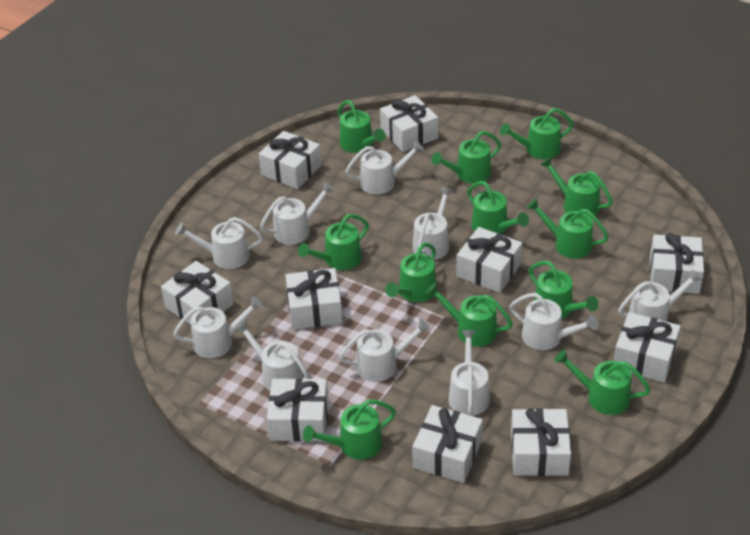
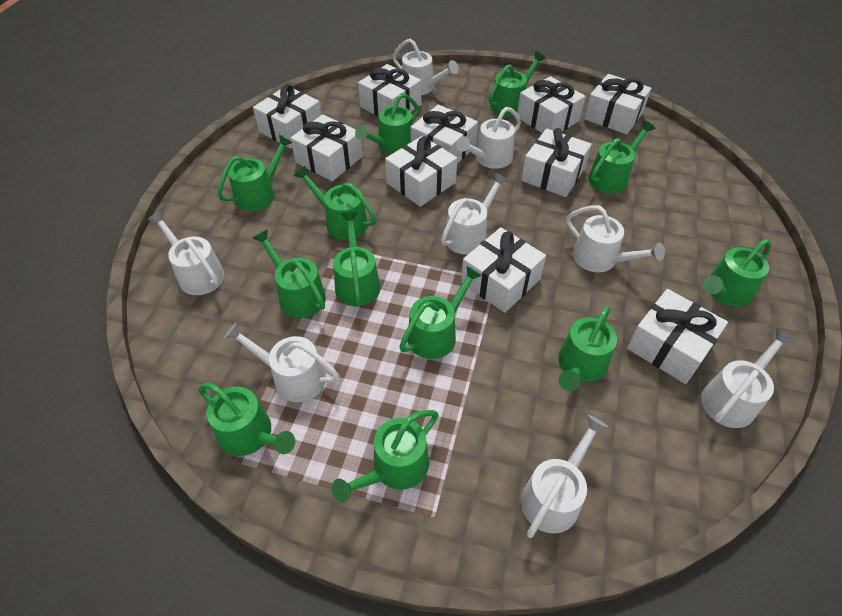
white watering can: 10 -> 8

